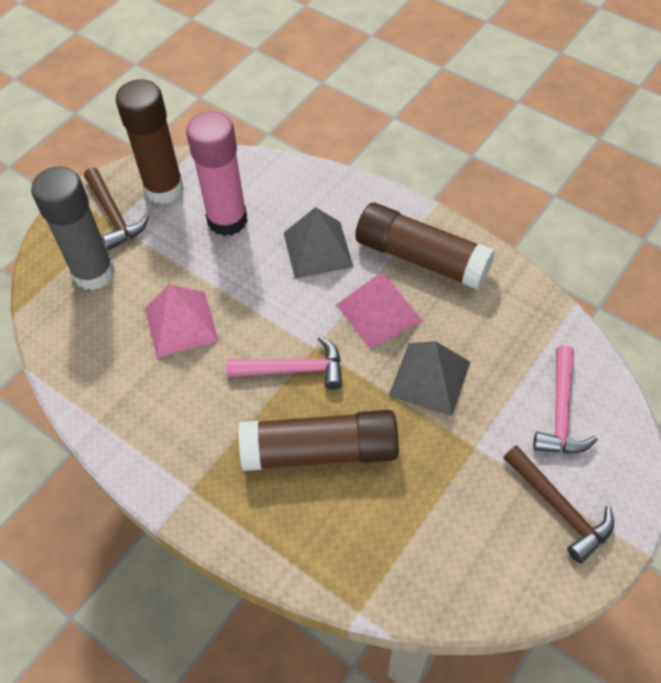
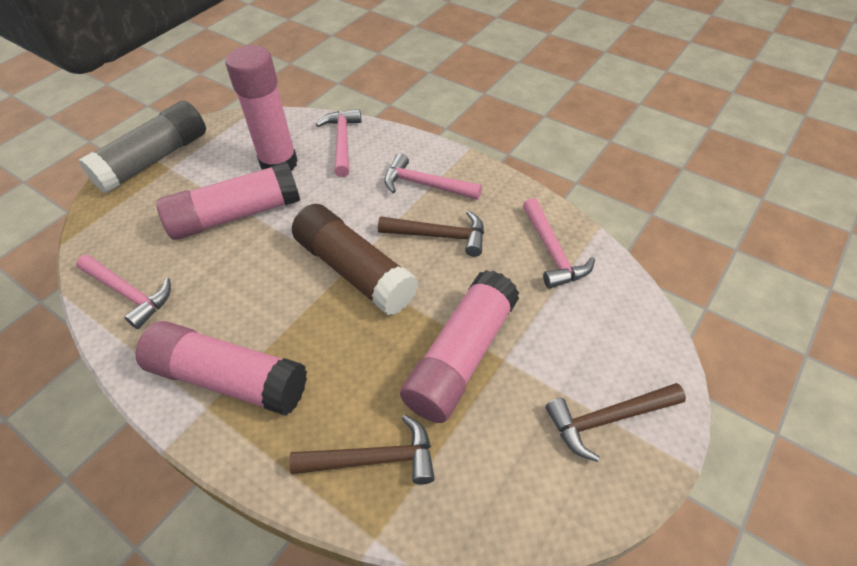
brown glue stick: 3 -> 1
brown hammer: 2 -> 3
grey pyramid: 2 -> 0
pink glue stick: 1 -> 4
pink hammer: 2 -> 4
pink pyramid: 2 -> 0

